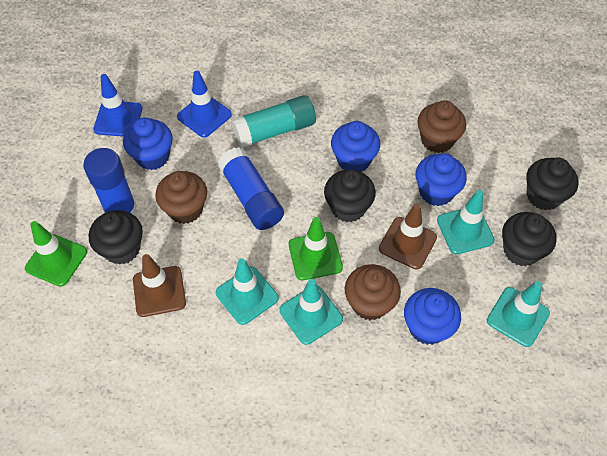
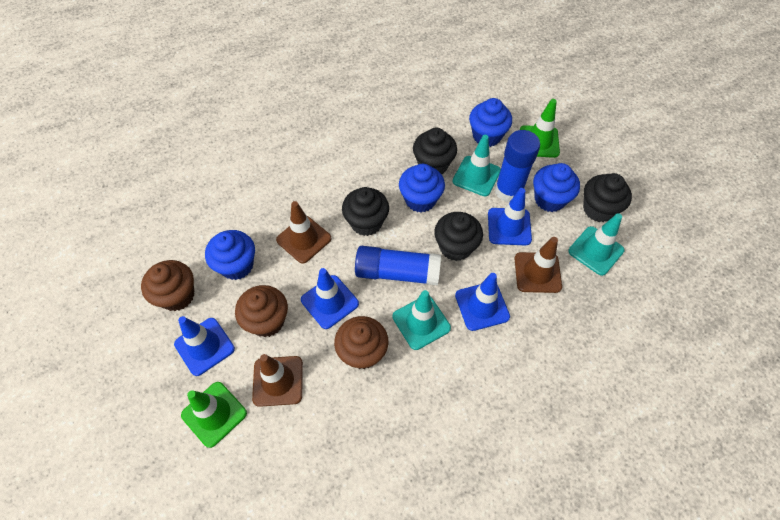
blue traffic cone: 2 -> 4
brown traffic cone: 2 -> 3
turquoise glue stick: 1 -> 0
turquoise traffic cone: 4 -> 3

